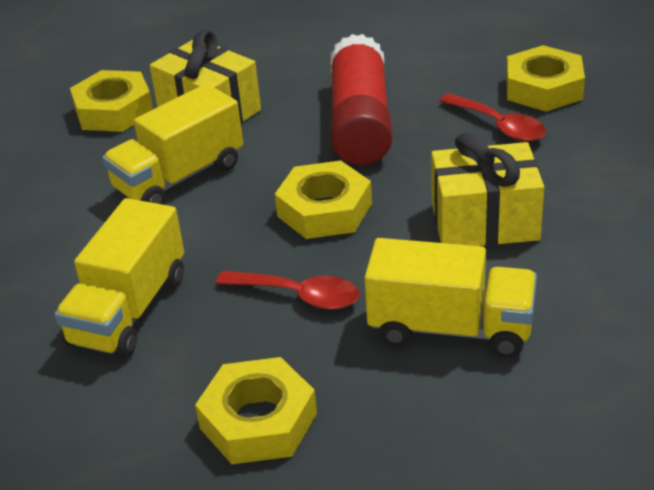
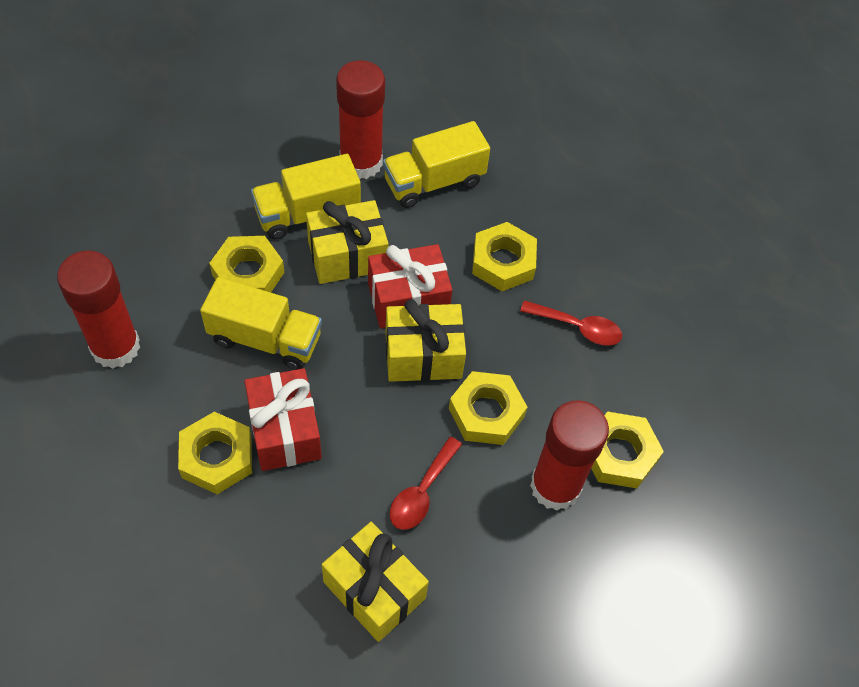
red gift: 0 -> 2
red glue stick: 1 -> 3
yellow gift: 2 -> 3
yellow nut: 4 -> 5

